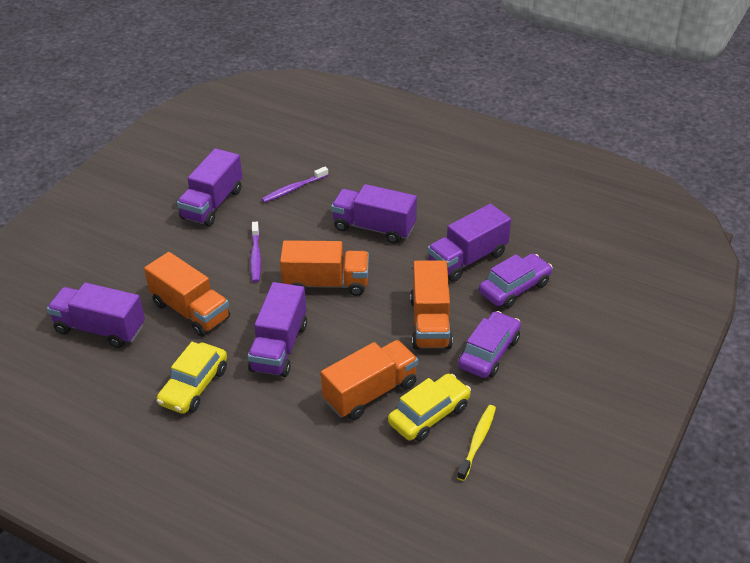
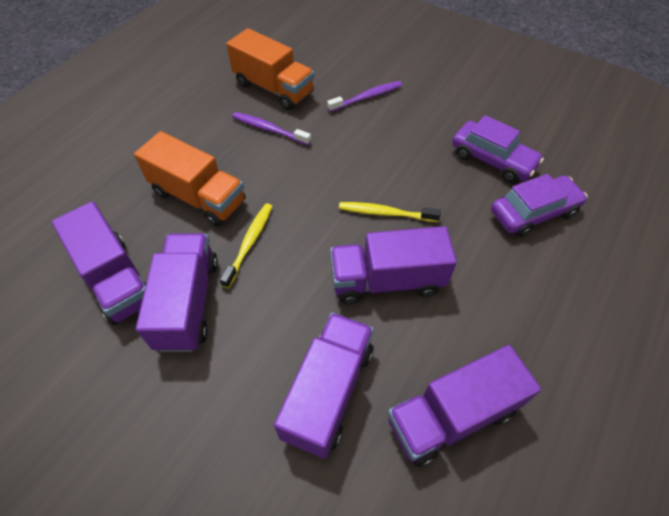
orange truck: 4 -> 2
yellow car: 2 -> 0
yellow toothbrush: 1 -> 2

